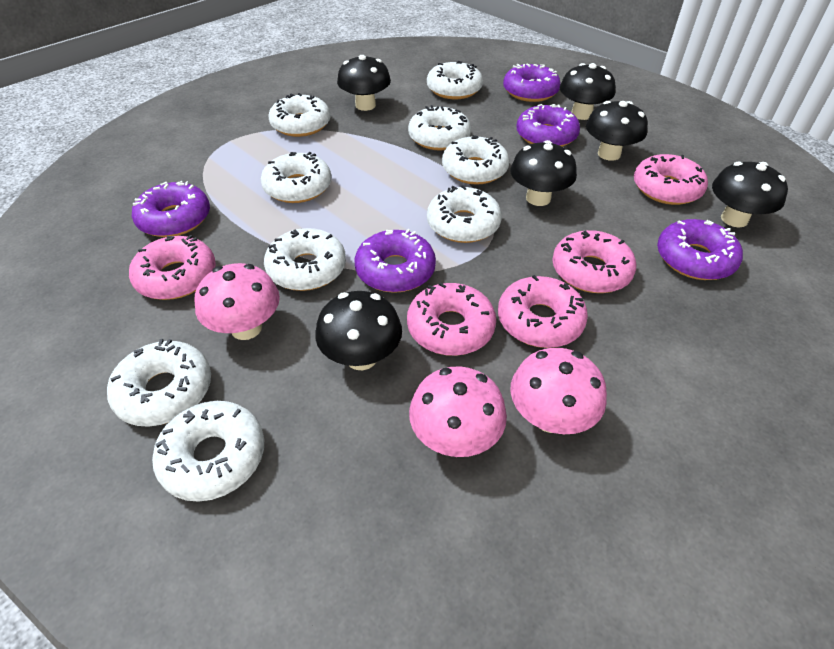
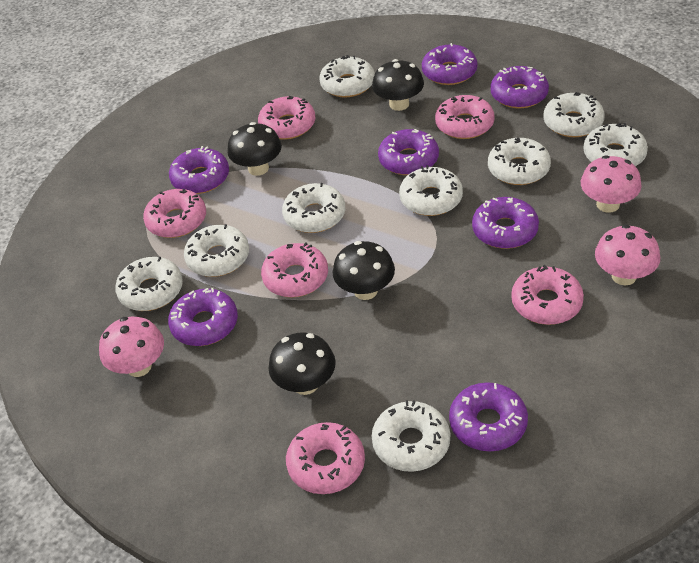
black mushroom: 6 -> 4
pink donut: 5 -> 6
purple donut: 5 -> 7

